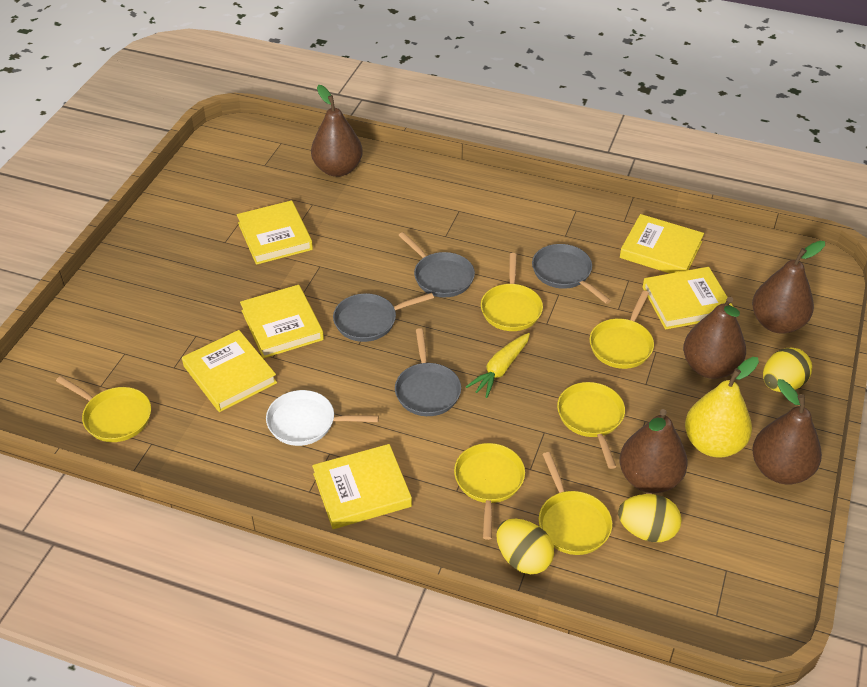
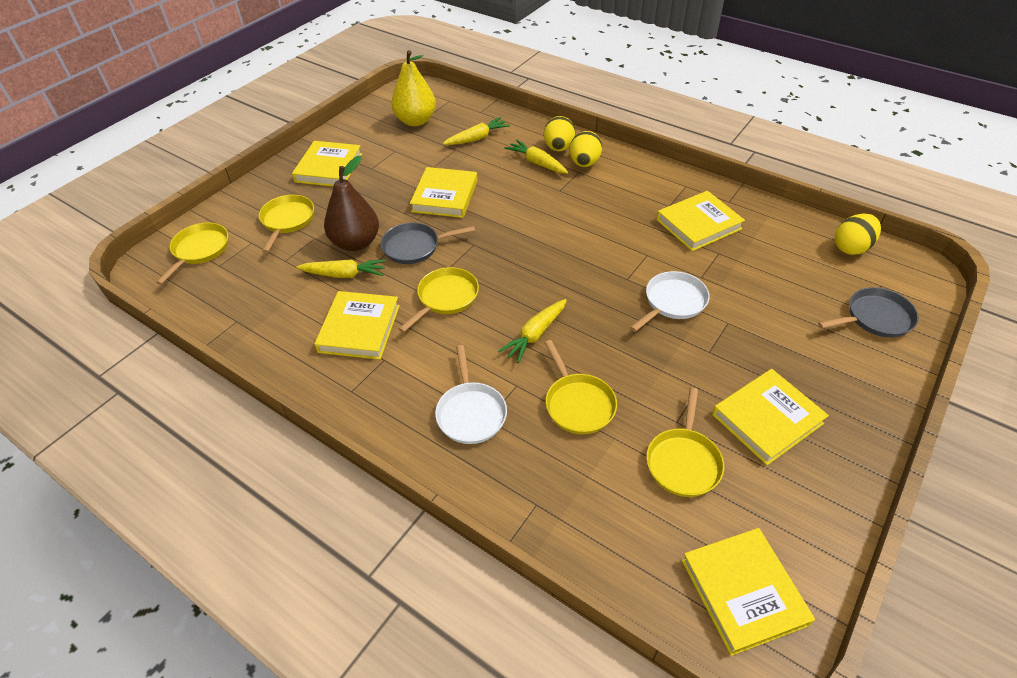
brown pear: 5 -> 1
grey pan: 4 -> 2
white pan: 1 -> 2
yellow carrot: 1 -> 4
yellow pan: 6 -> 5

